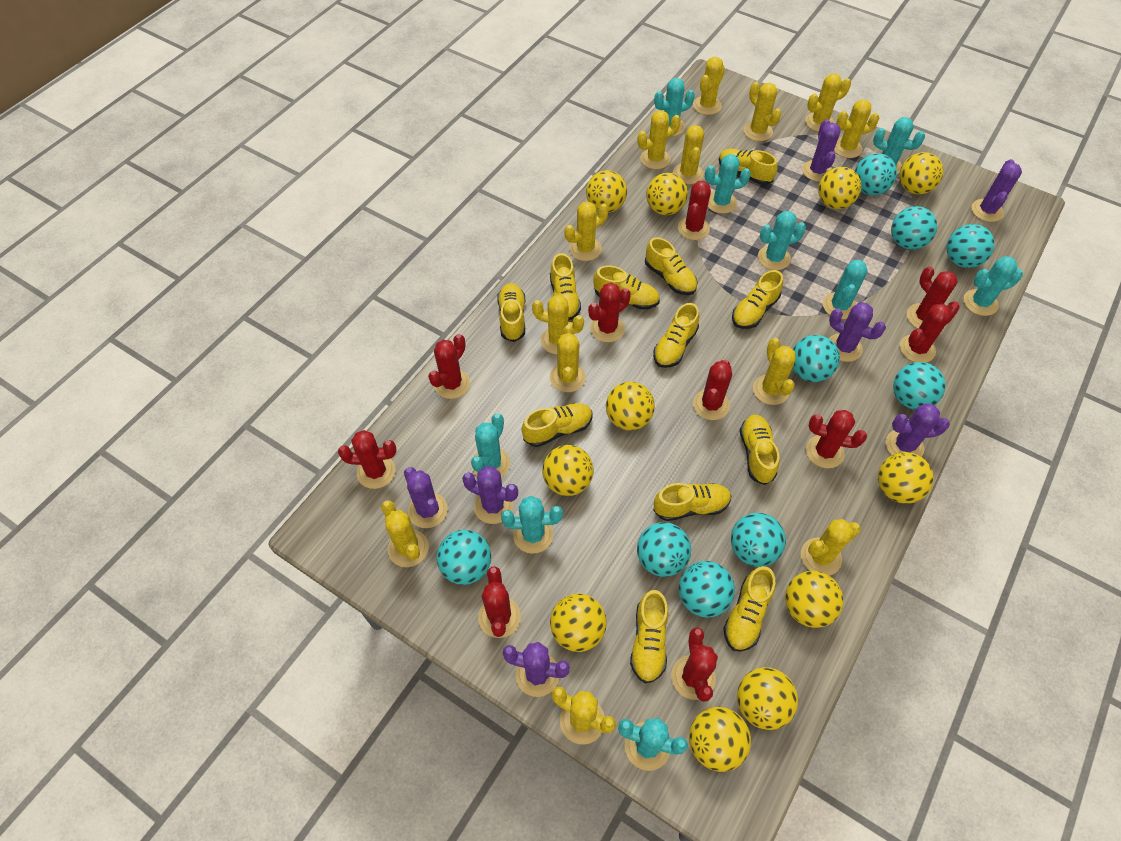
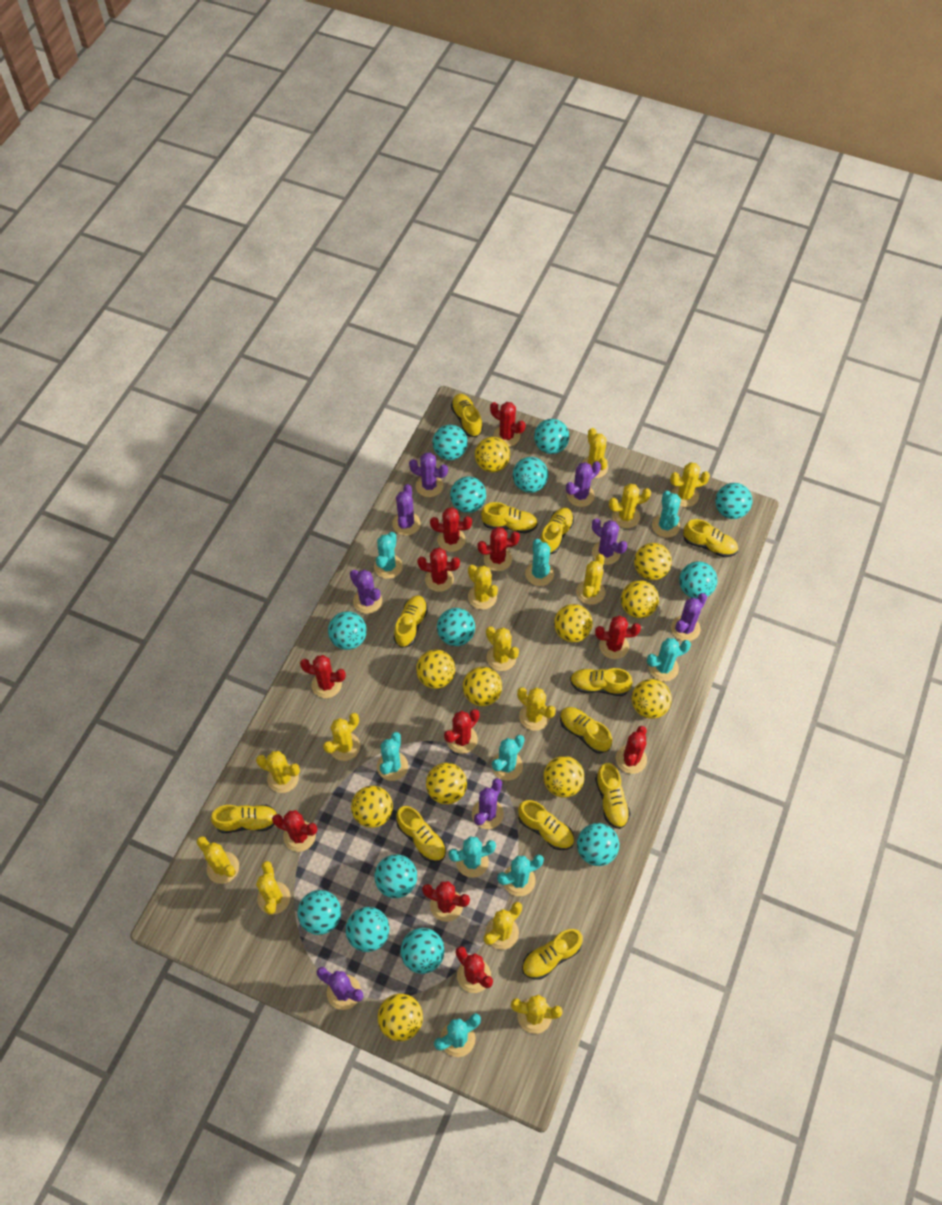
purple cactus: 7 -> 8
red cactus: 10 -> 11
turquoise ball: 9 -> 13

